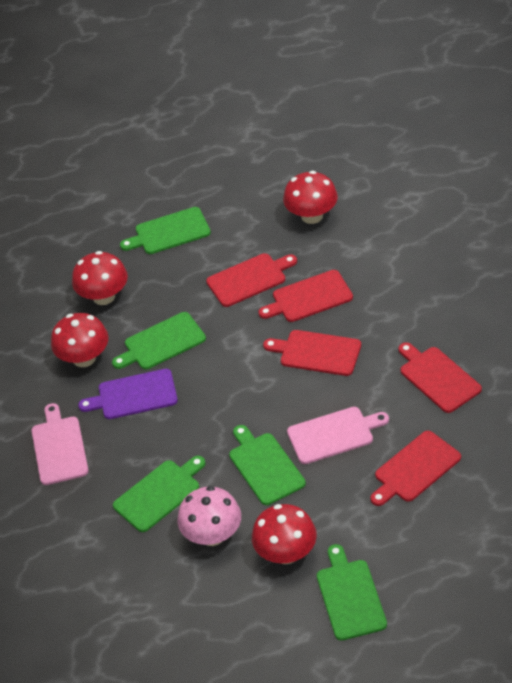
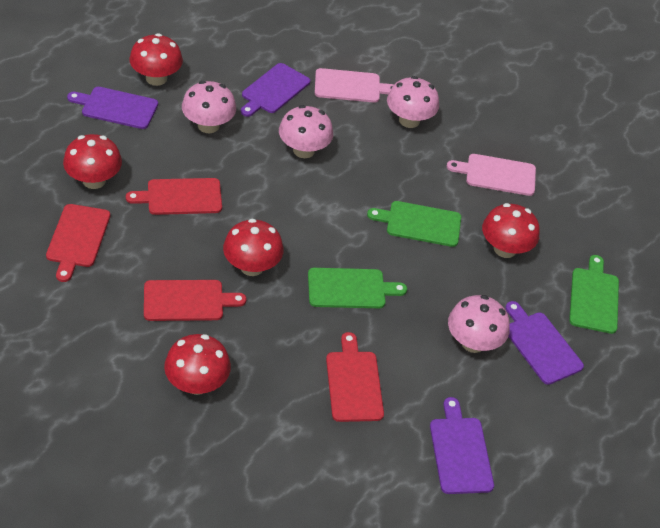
green cutting board: 5 -> 3
pink mushroom: 1 -> 4
purple cutting board: 1 -> 4
red cutting board: 5 -> 4
red mushroom: 4 -> 5

